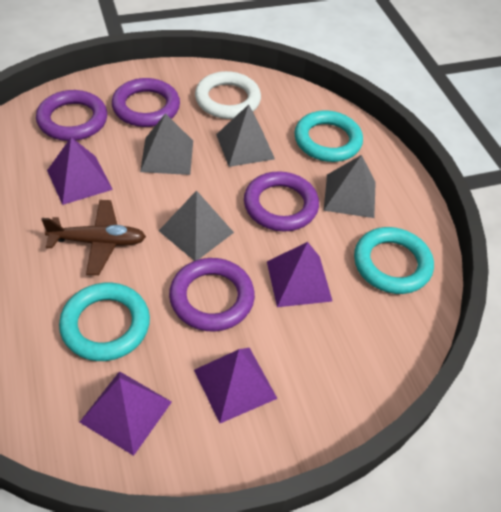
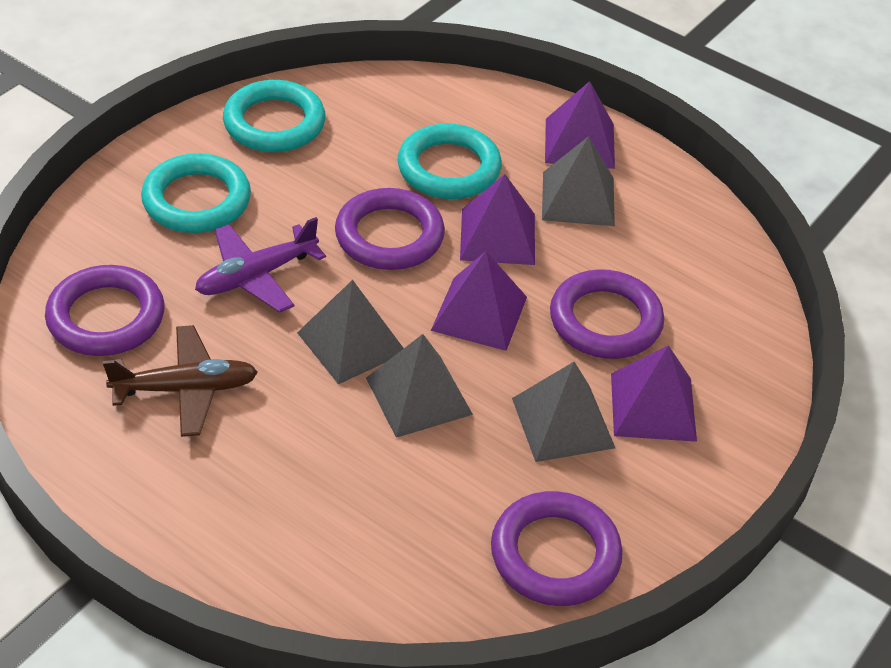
purple plane: 0 -> 1
white ring: 1 -> 0

